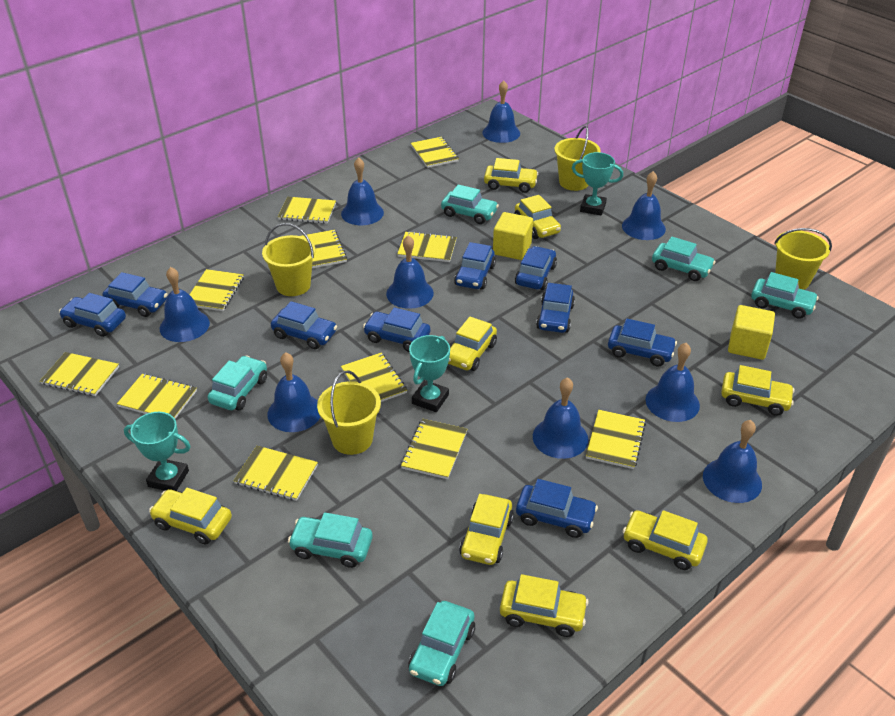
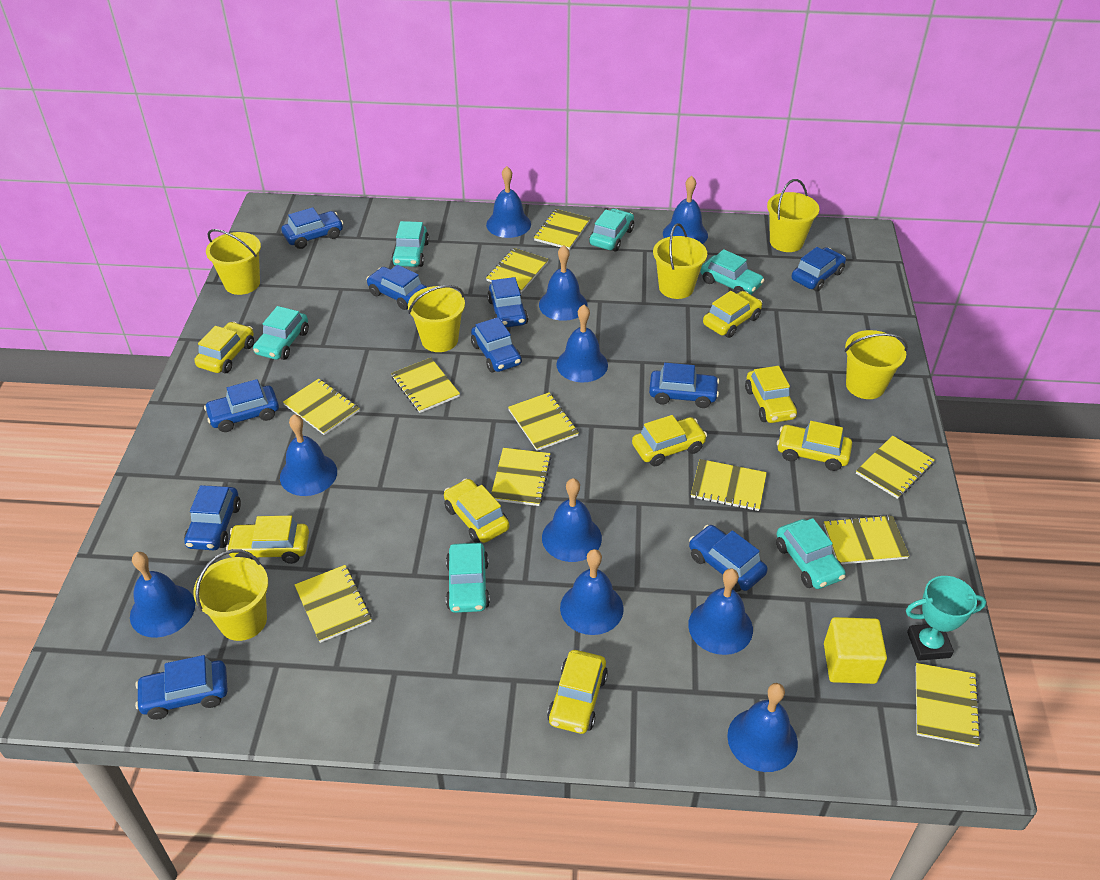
blue bell: 9 -> 10
blue car: 9 -> 10
turquoise trophy: 3 -> 1
yellow bucket: 4 -> 6
yellow cube: 2 -> 1

